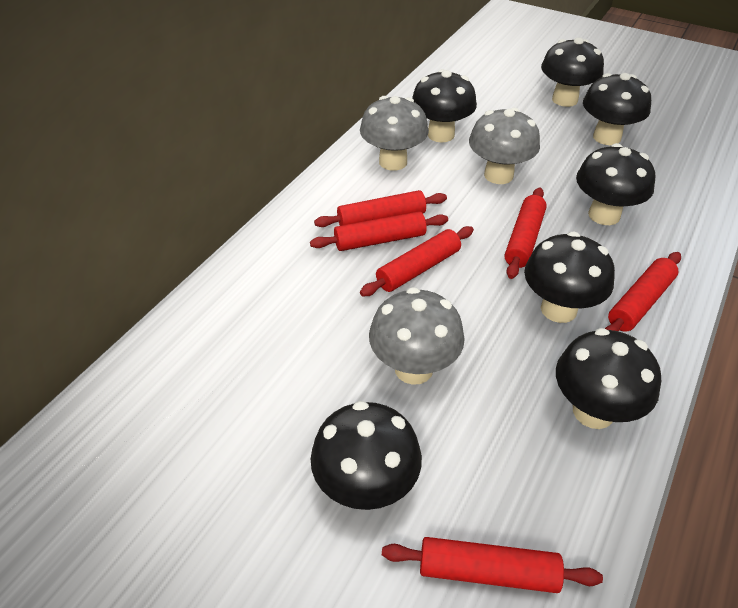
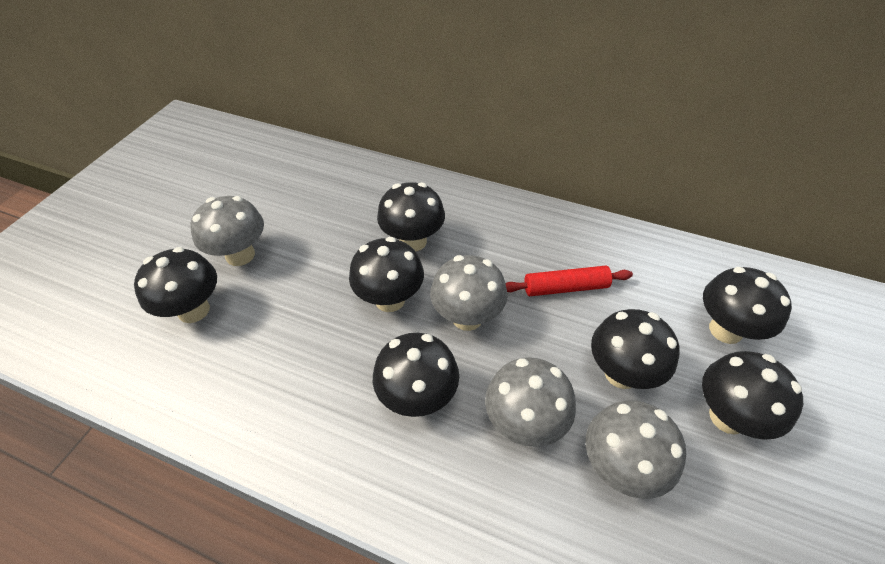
grey mushroom: 3 -> 4
red rolling pin: 6 -> 1

